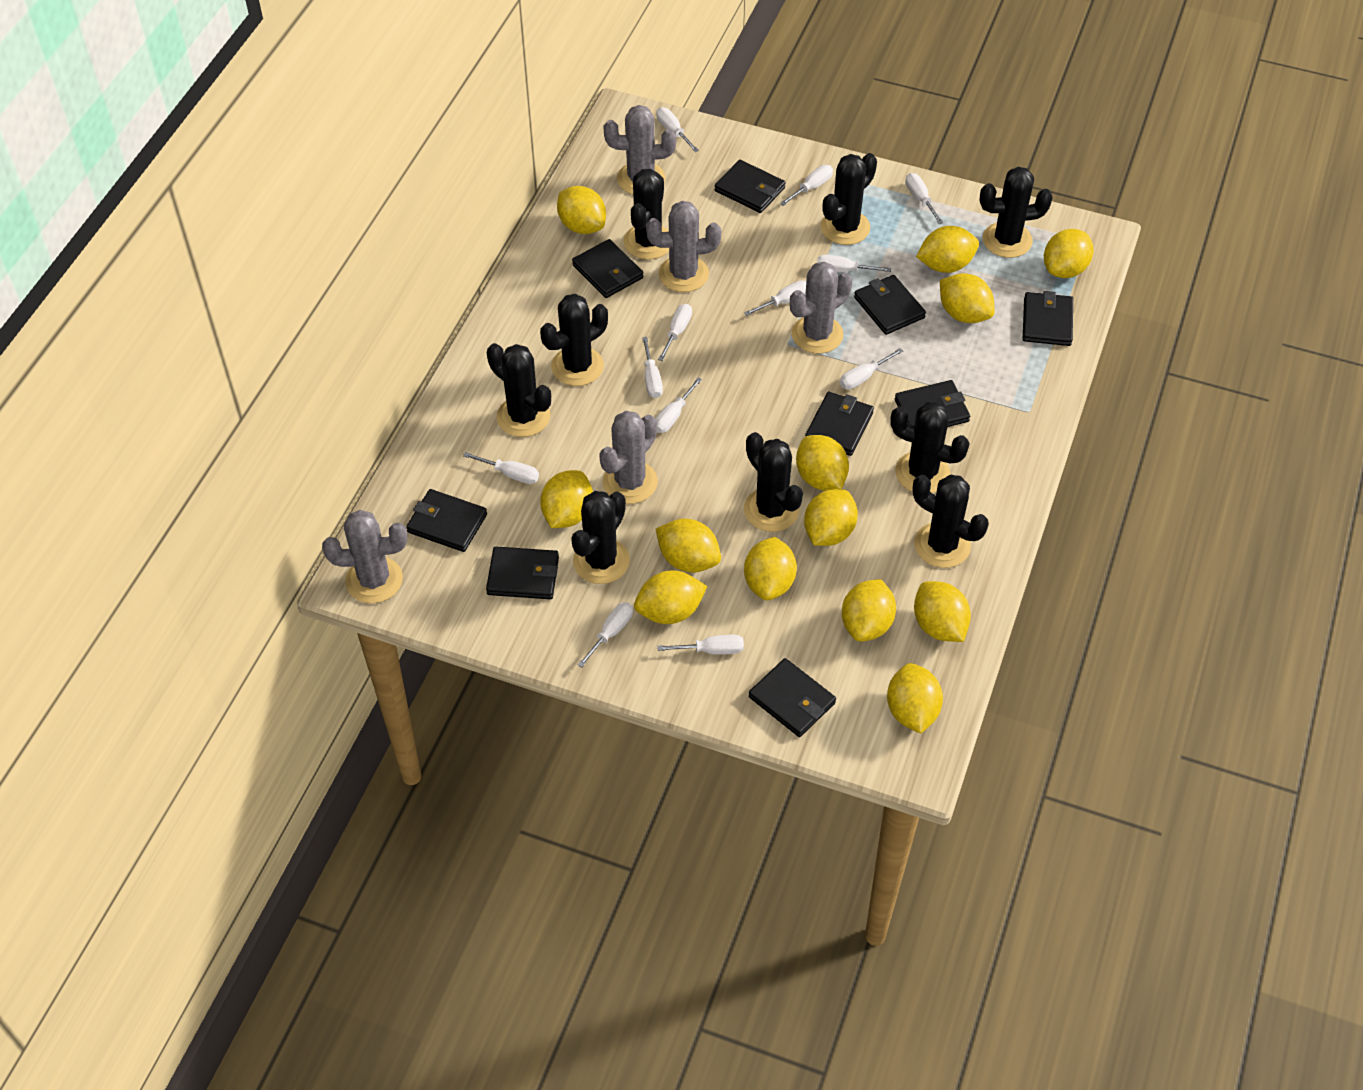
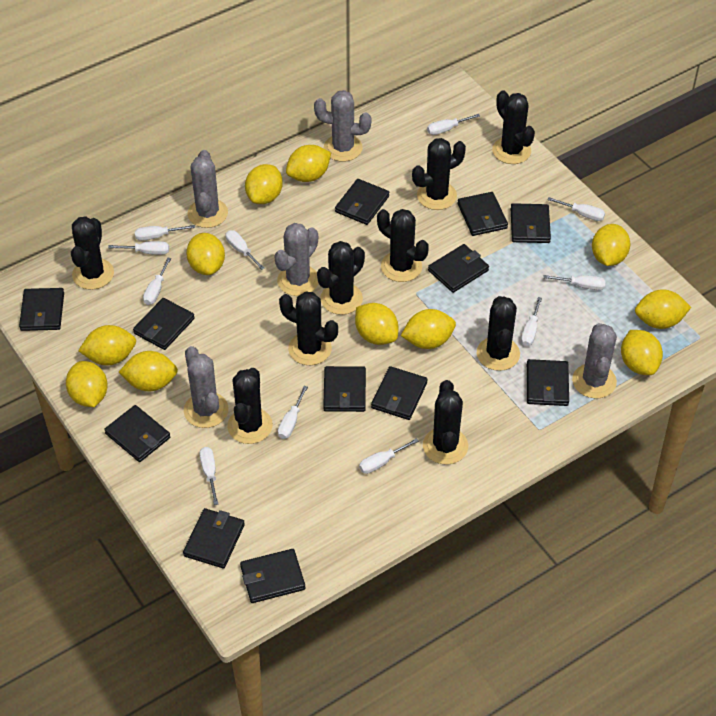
black wallet: 9 -> 12
white screwdriver: 12 -> 11
yellow lemon: 13 -> 11

